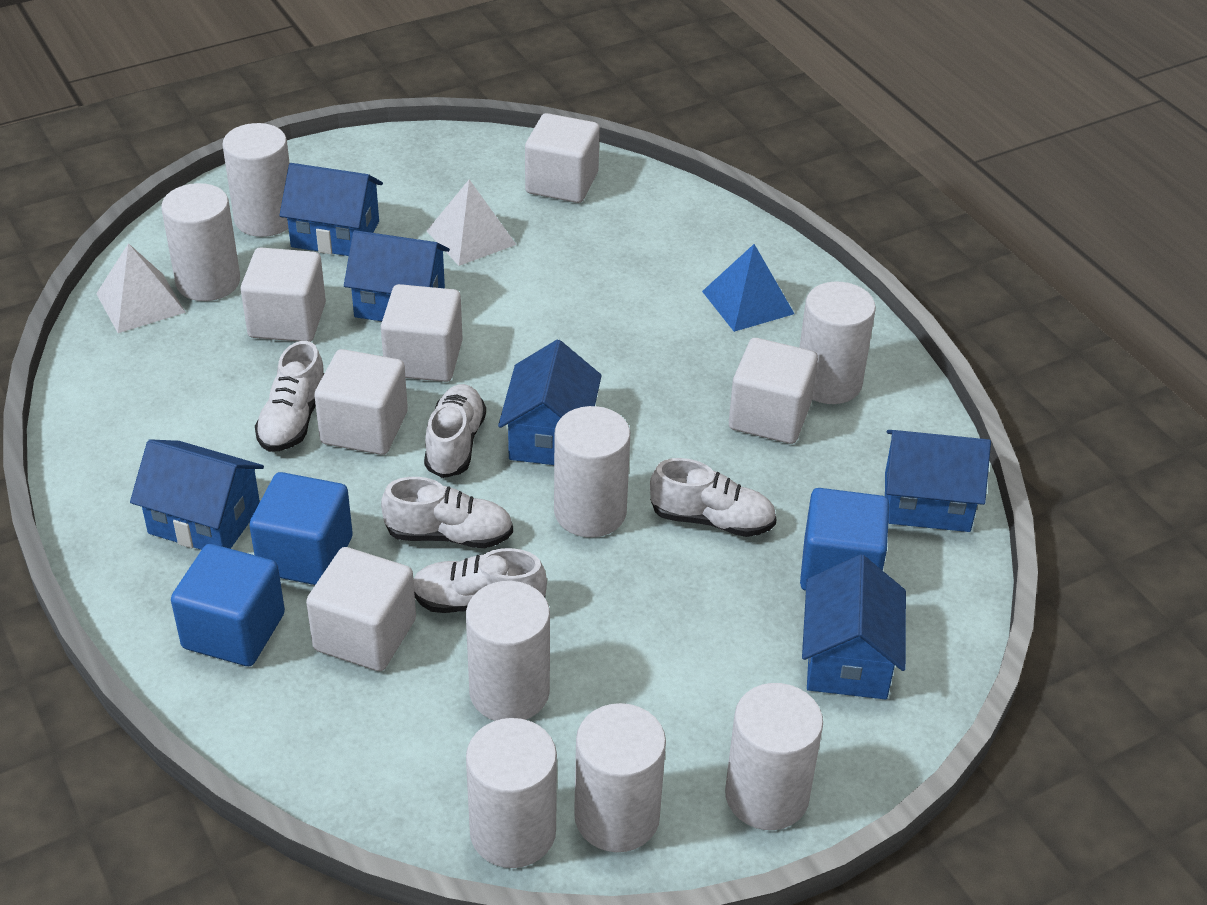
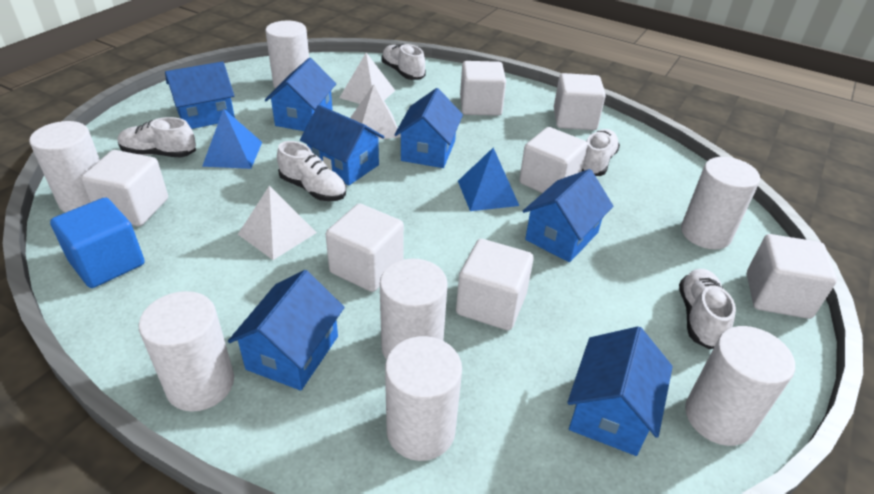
blue cube: 3 -> 1
blue house: 6 -> 7
blue pyramid: 1 -> 2
white cube: 6 -> 7
white cylinder: 8 -> 7
white pyramid: 2 -> 3

